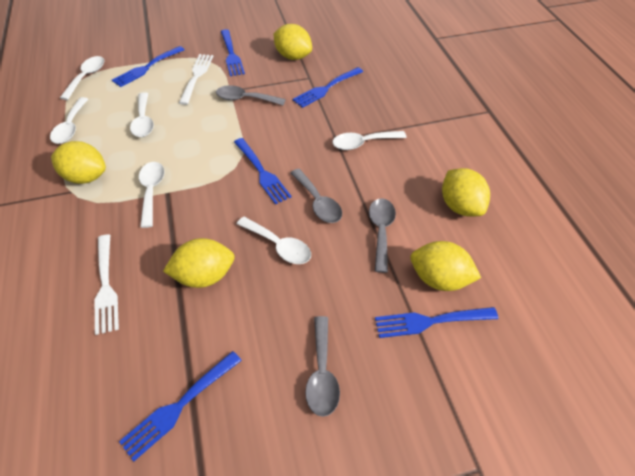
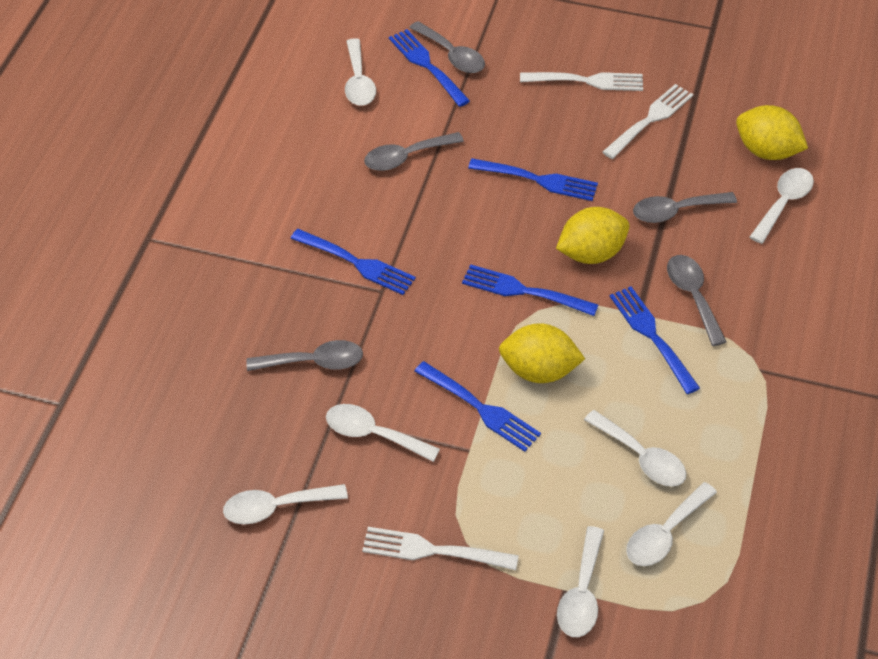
grey spoon: 4 -> 5
white fork: 2 -> 3
white spoon: 6 -> 7
yellow lemon: 5 -> 3

